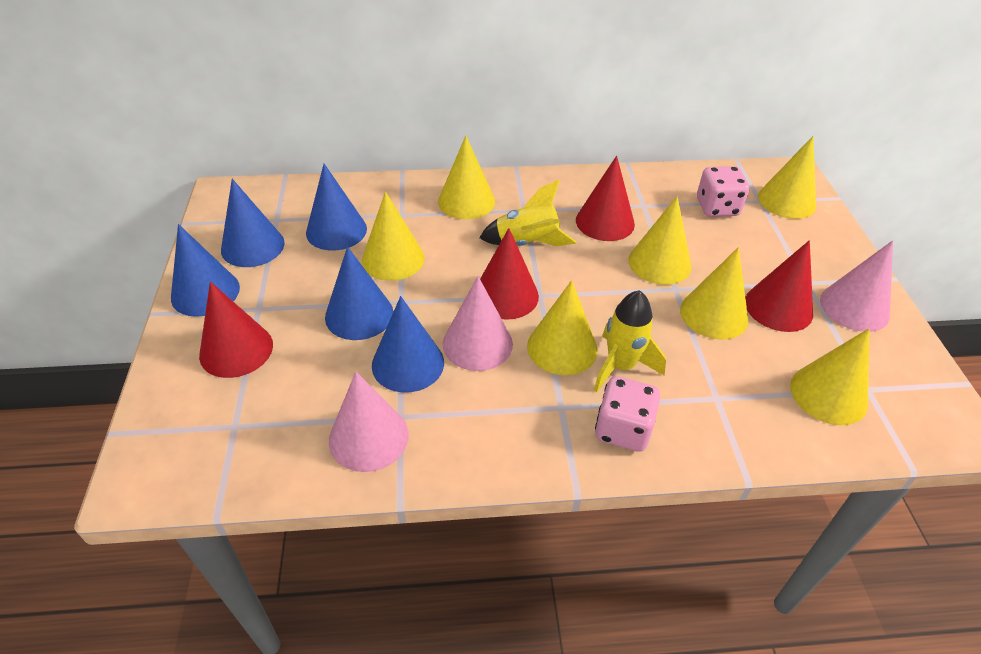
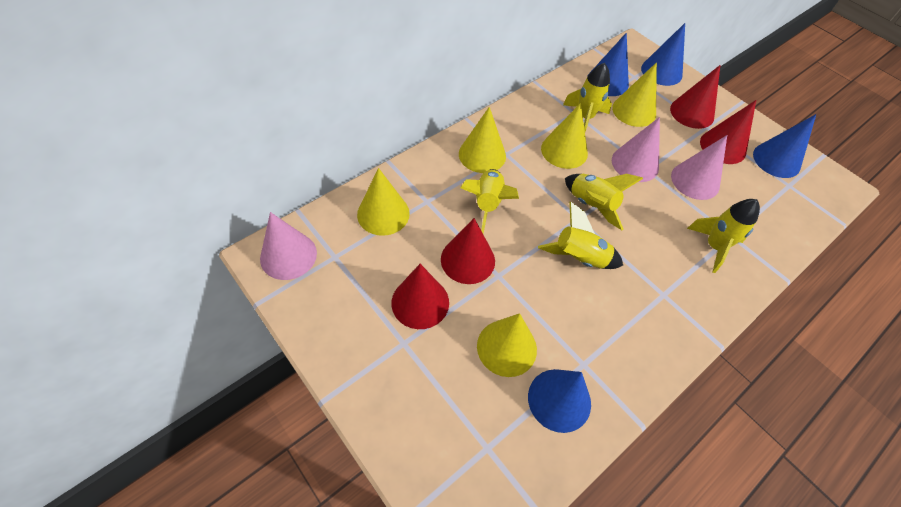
blue cone: 5 -> 4
pink dice: 2 -> 0
yellow cone: 7 -> 5
yellow rocket: 2 -> 5

